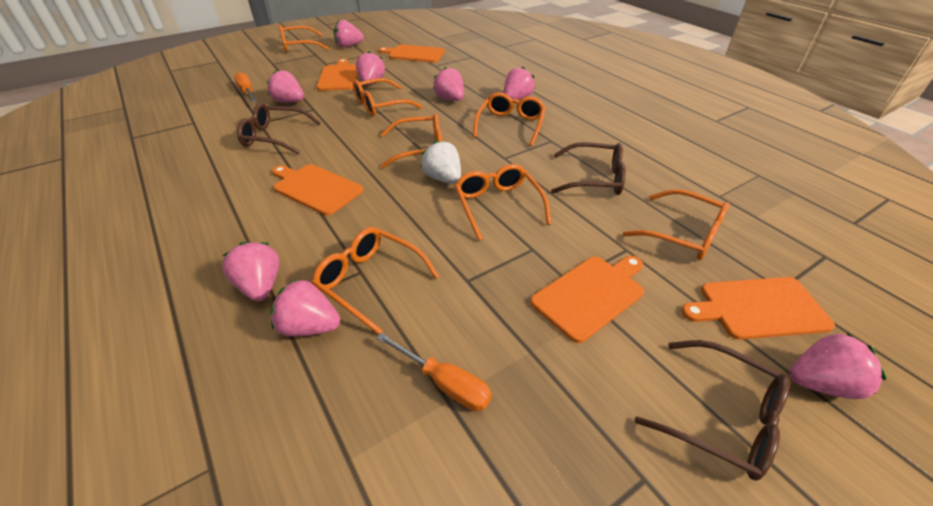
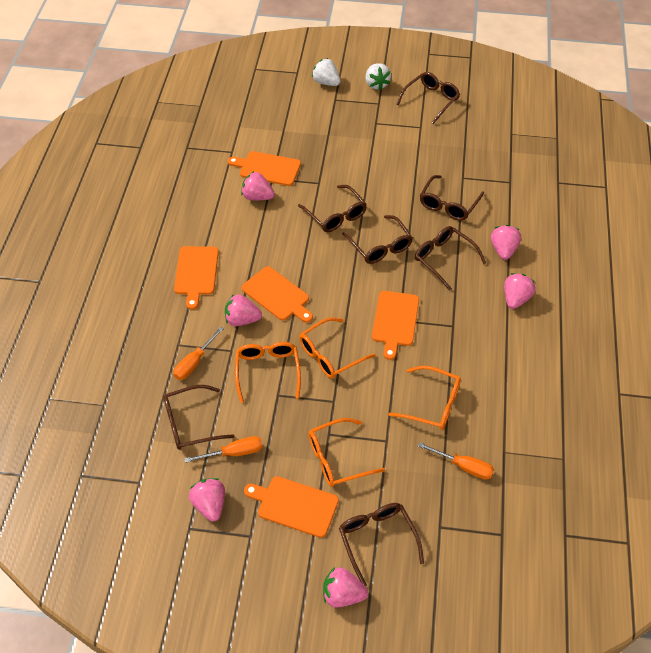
brown glasses: 3 -> 7
orange glasses: 7 -> 4
orange screwdriver: 2 -> 3
pink strawberry: 8 -> 6
white strawberry: 1 -> 2

